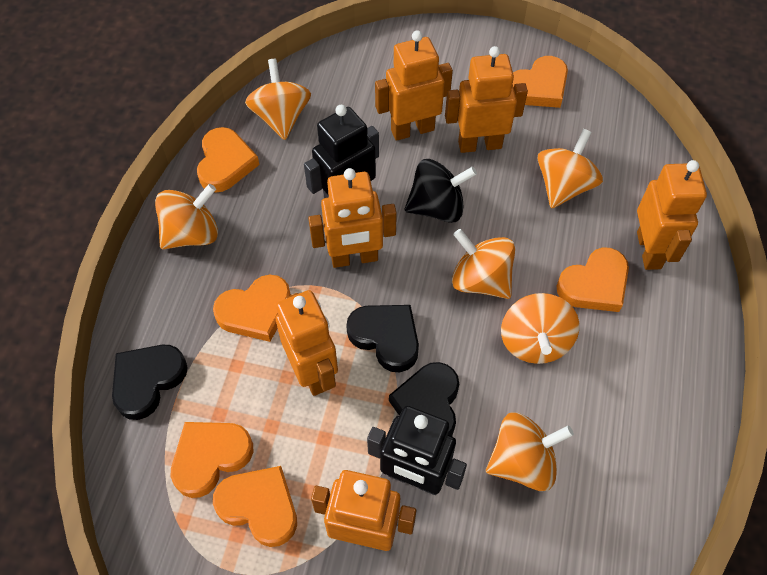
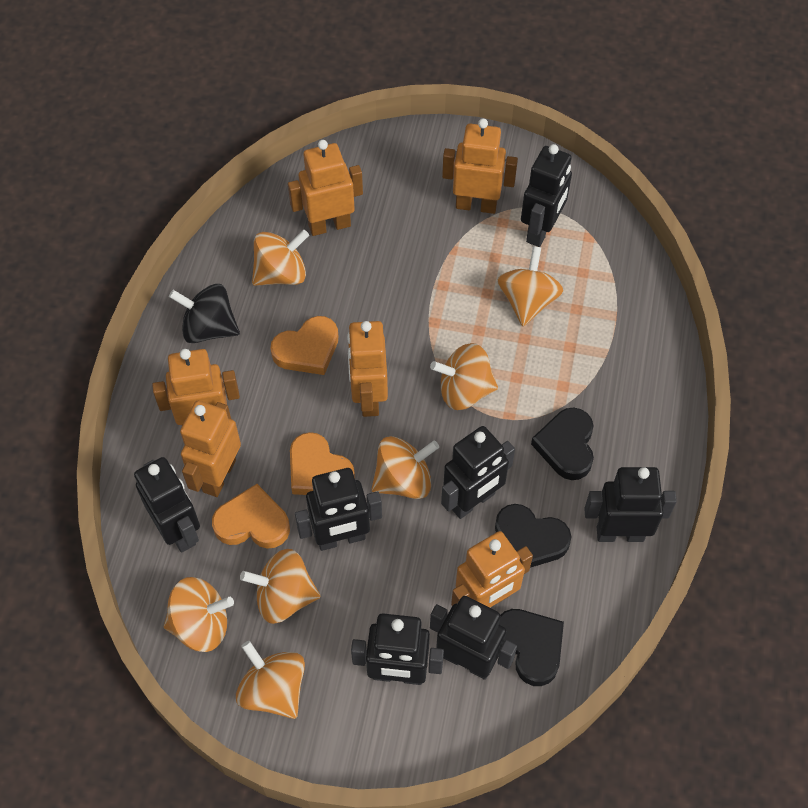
black robot: 2 -> 7
orange heart: 6 -> 3
orange spinning top: 6 -> 7

